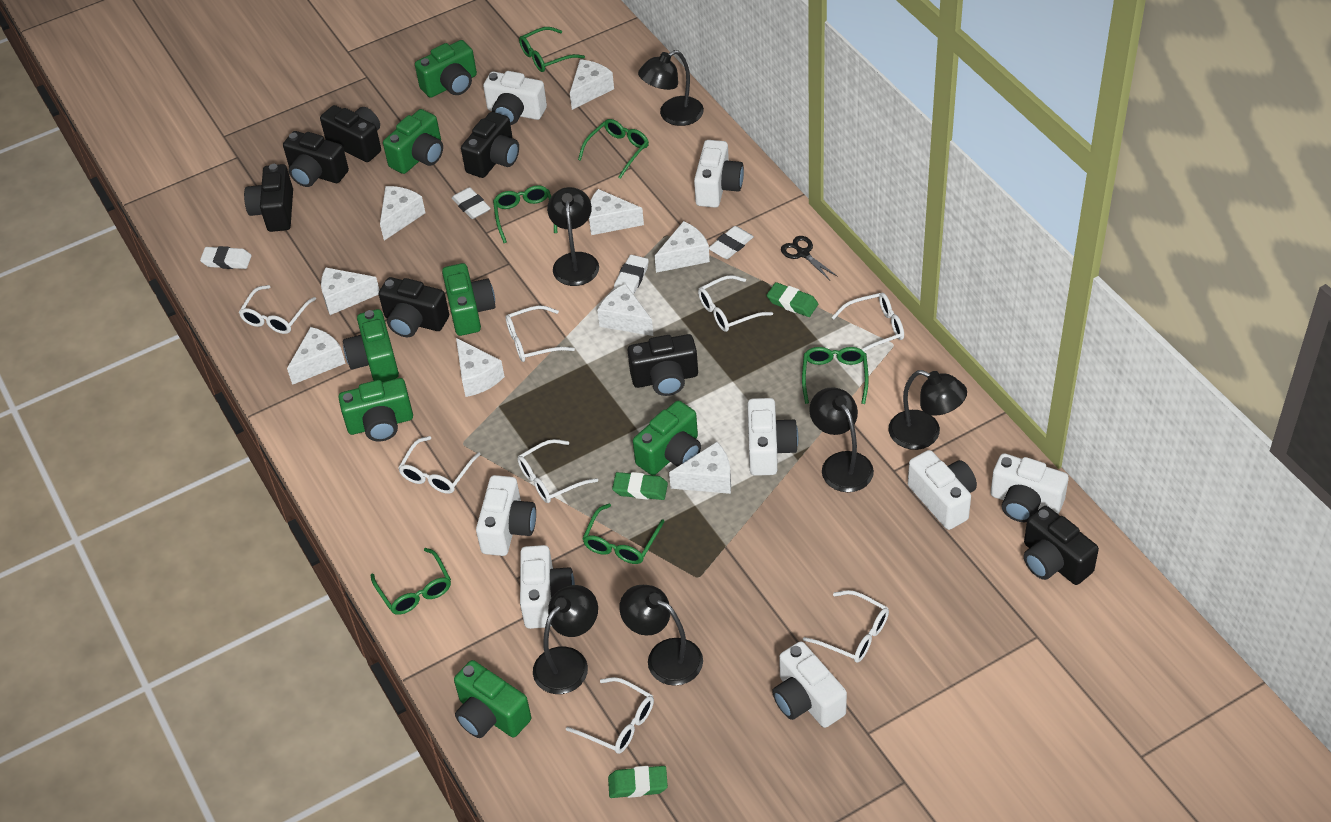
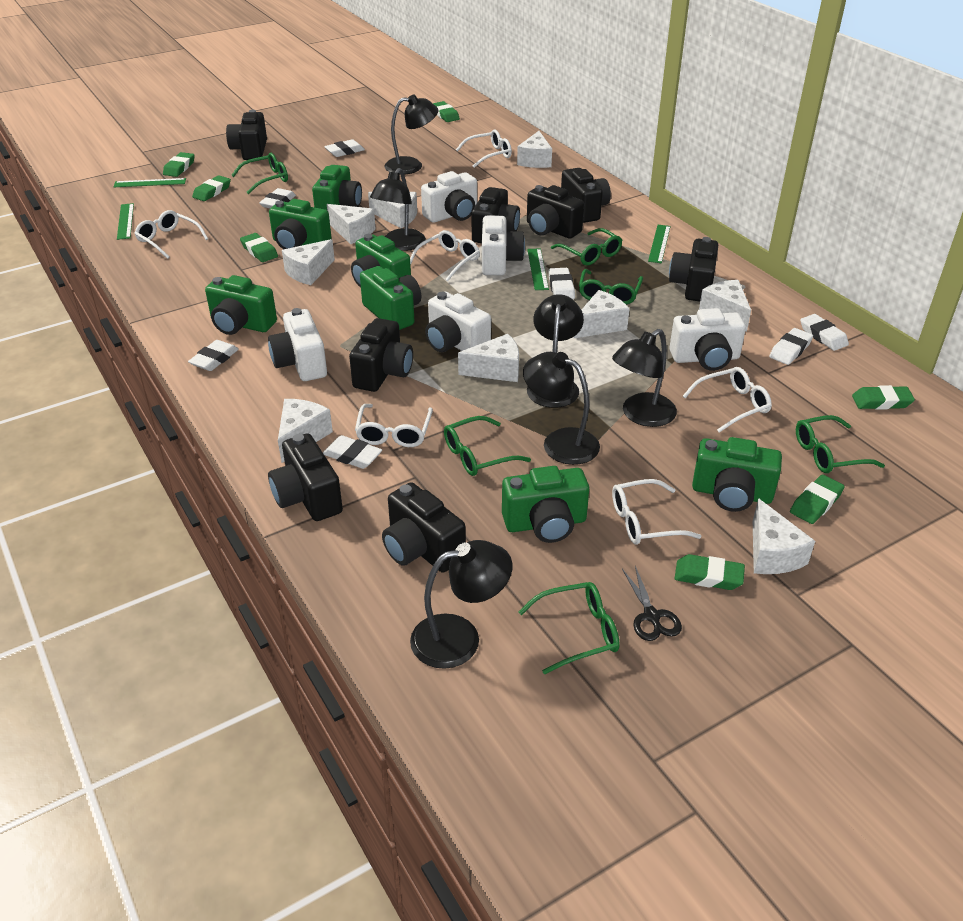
black camera: 7 -> 8
green eraser: 3 -> 7
green ruler: 0 -> 4
white camera: 8 -> 5
white eraser: 4 -> 7
white glasses: 8 -> 6

